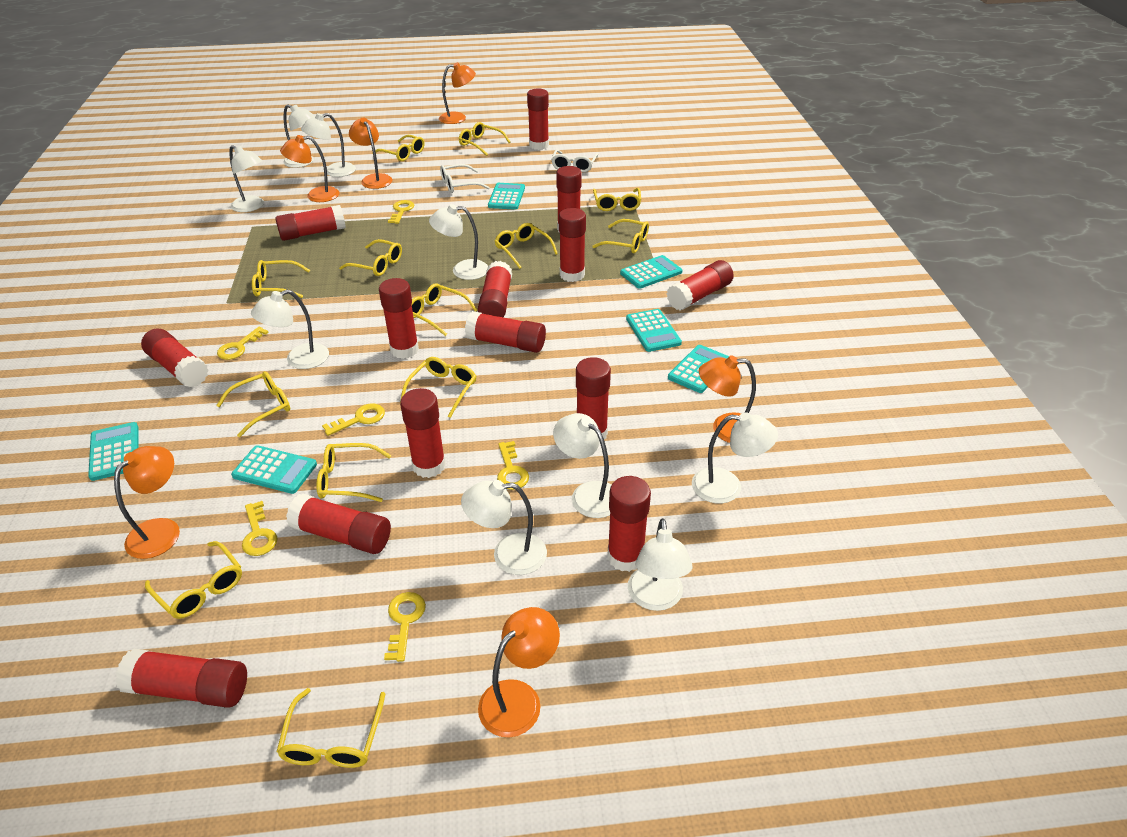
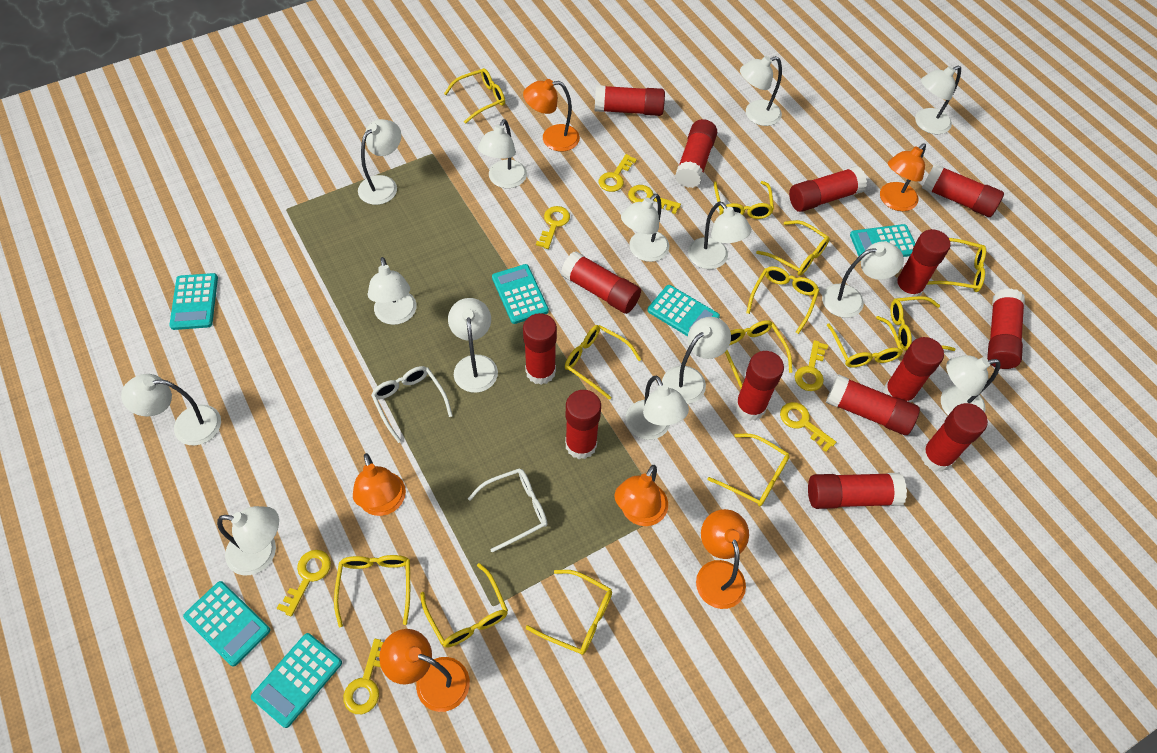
white lamp: 9 -> 14
yellow key: 6 -> 7

